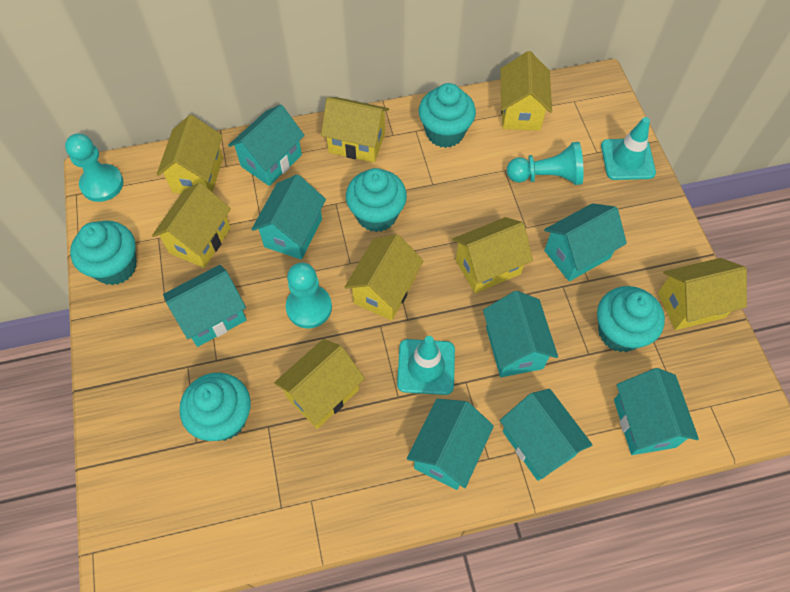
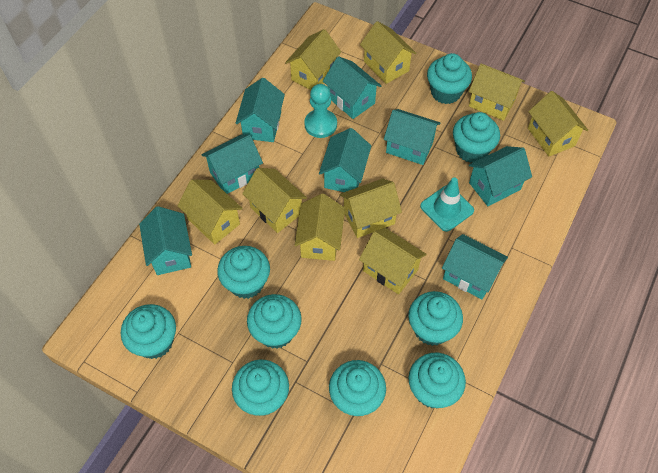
turquoise cupcake: 5 -> 9
turquoise pawn: 3 -> 1
turquoise traffic cone: 2 -> 1
yellow house: 8 -> 9

